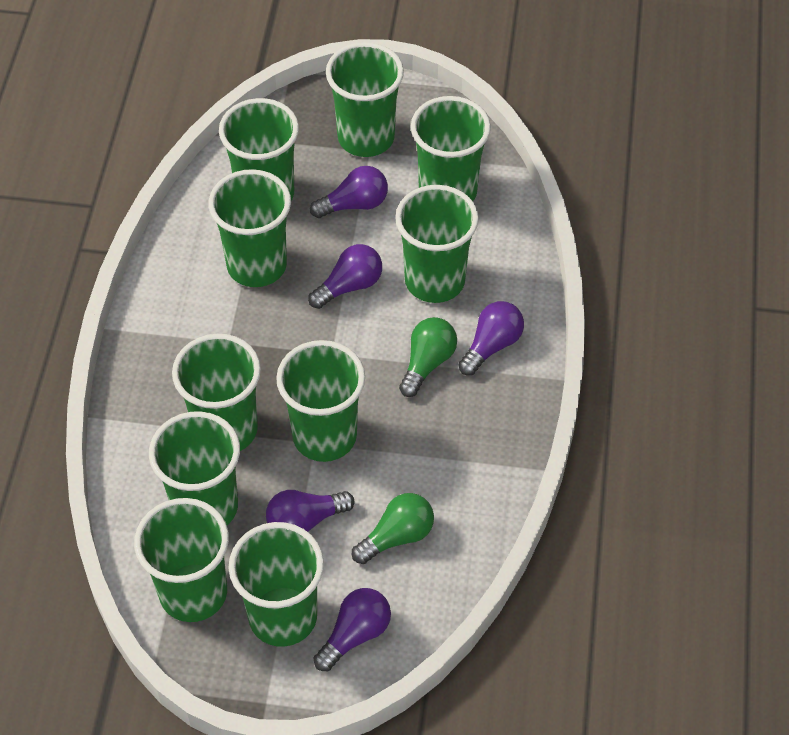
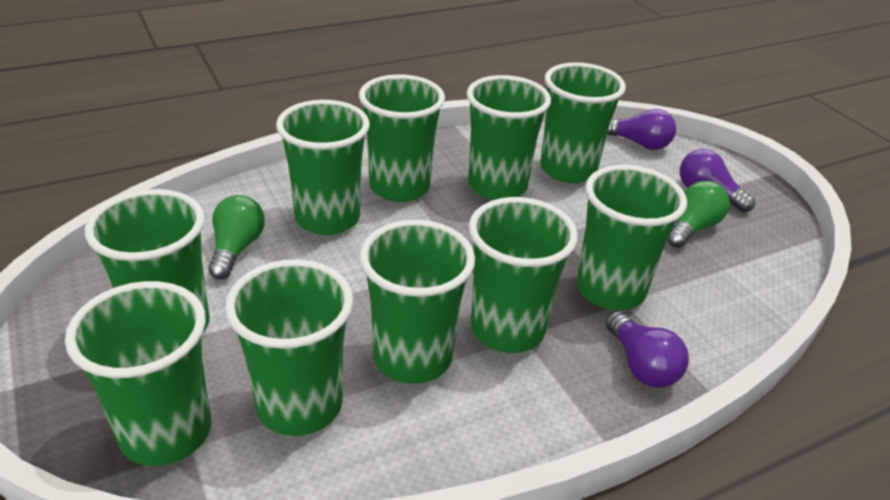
purple light bulb: 5 -> 3

